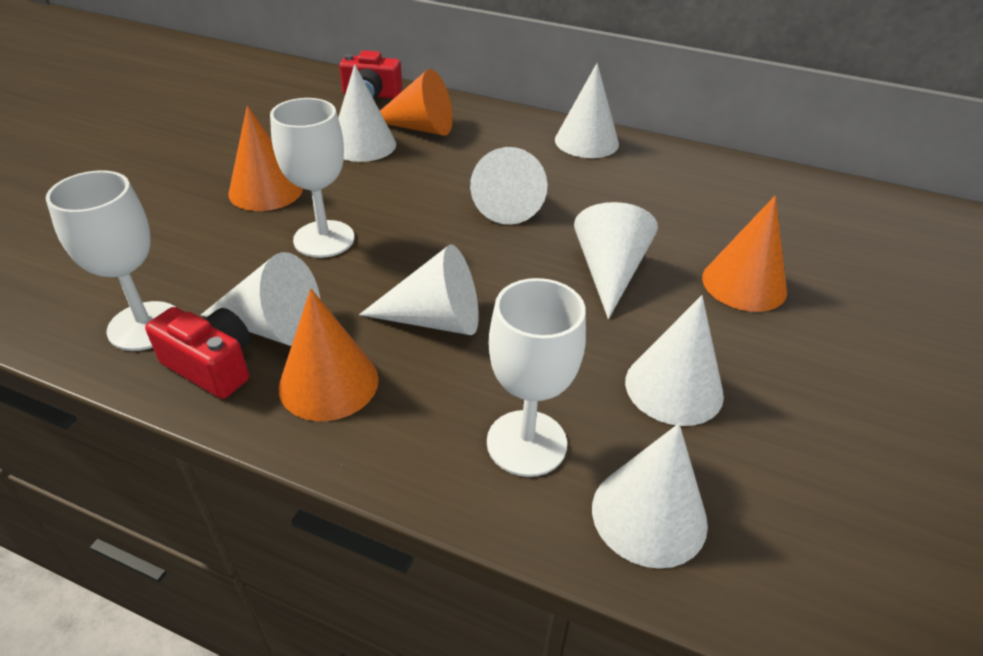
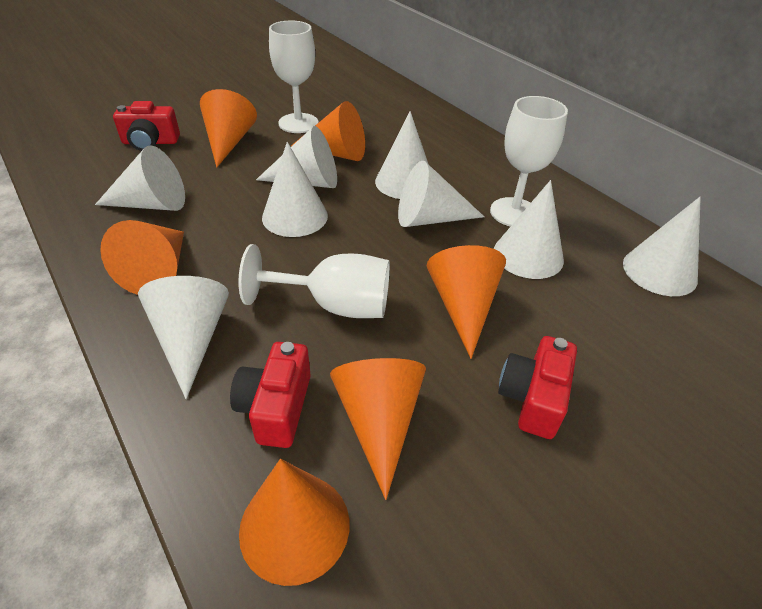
orange cone: 4 -> 6
red camera: 2 -> 3

